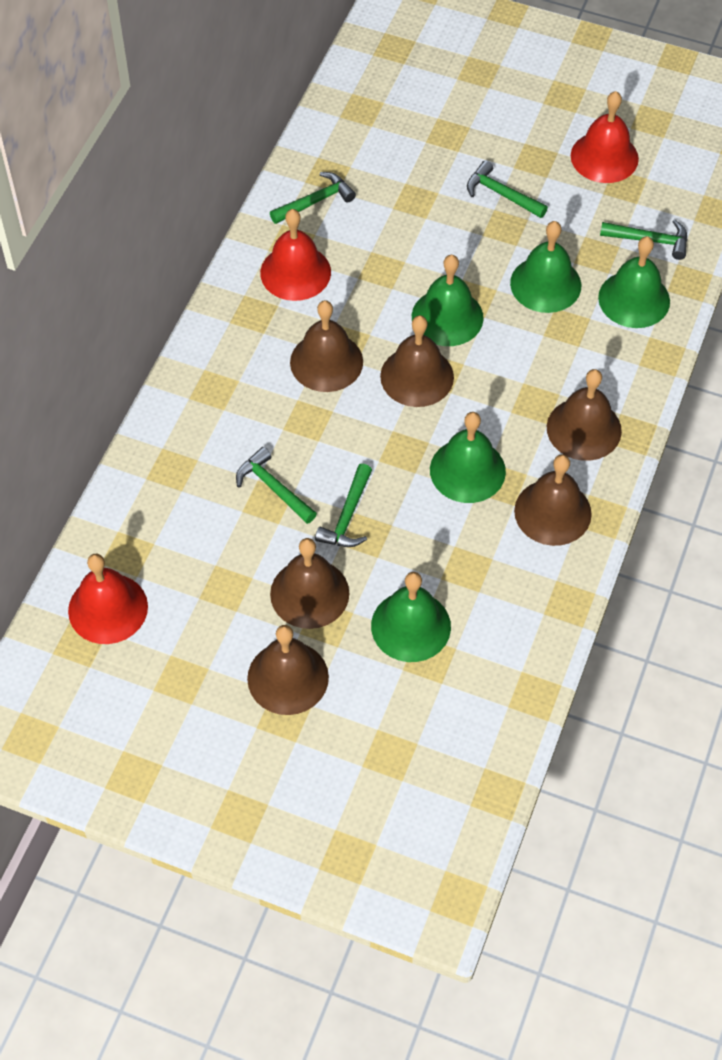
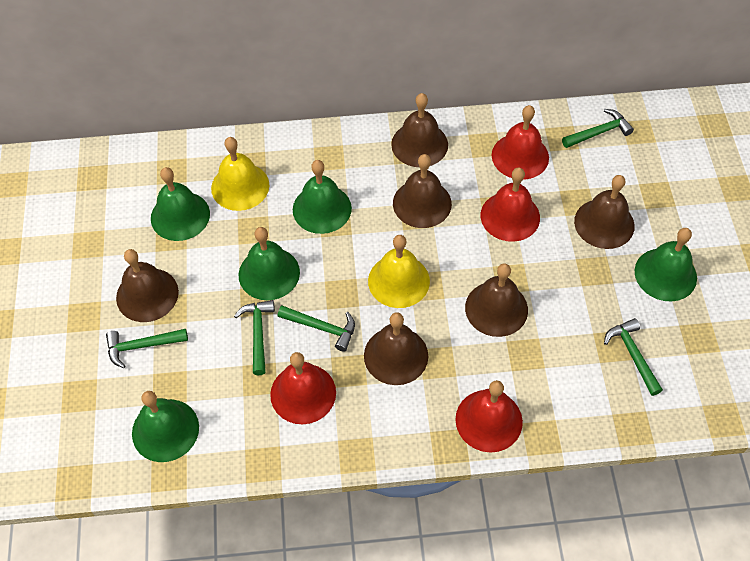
red bell: 3 -> 4
yellow bell: 0 -> 2

